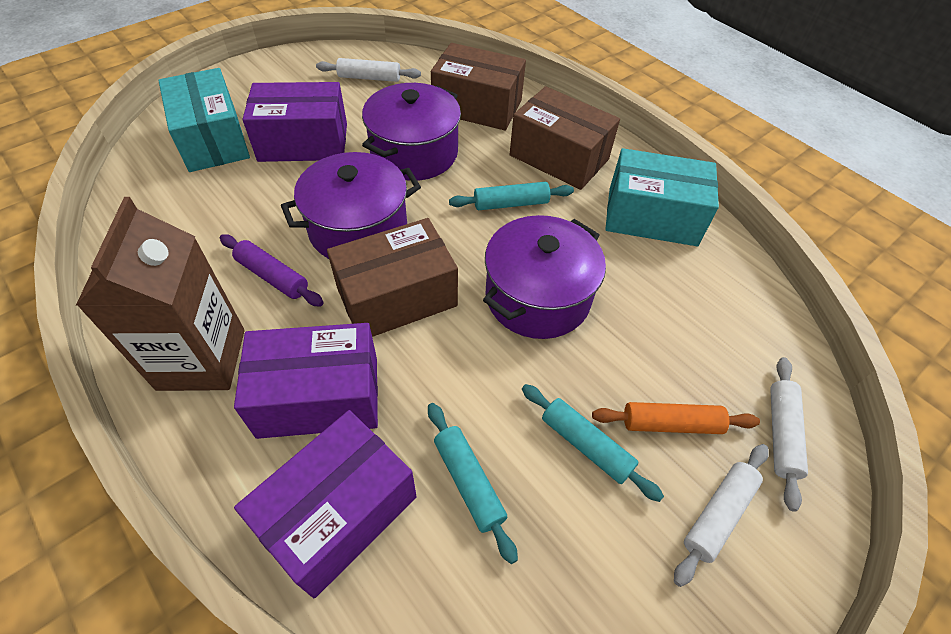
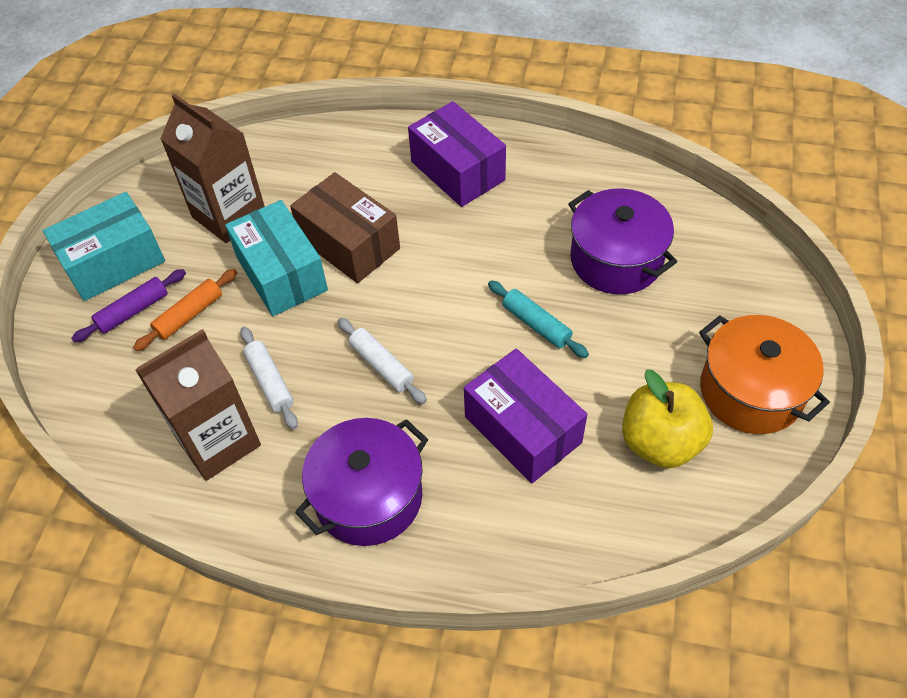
brown box: 3 -> 1
brown carton: 1 -> 2
orange pot: 0 -> 1
purple box: 3 -> 2
purple pot: 3 -> 2
turquoise rolling pin: 3 -> 1
white rolling pin: 3 -> 2
yellow apple: 0 -> 1

